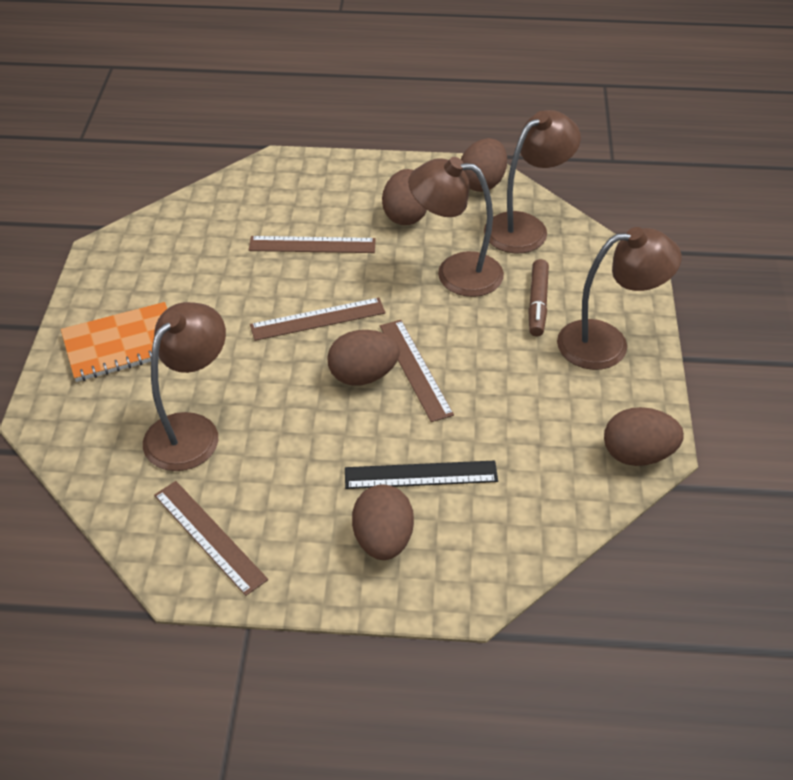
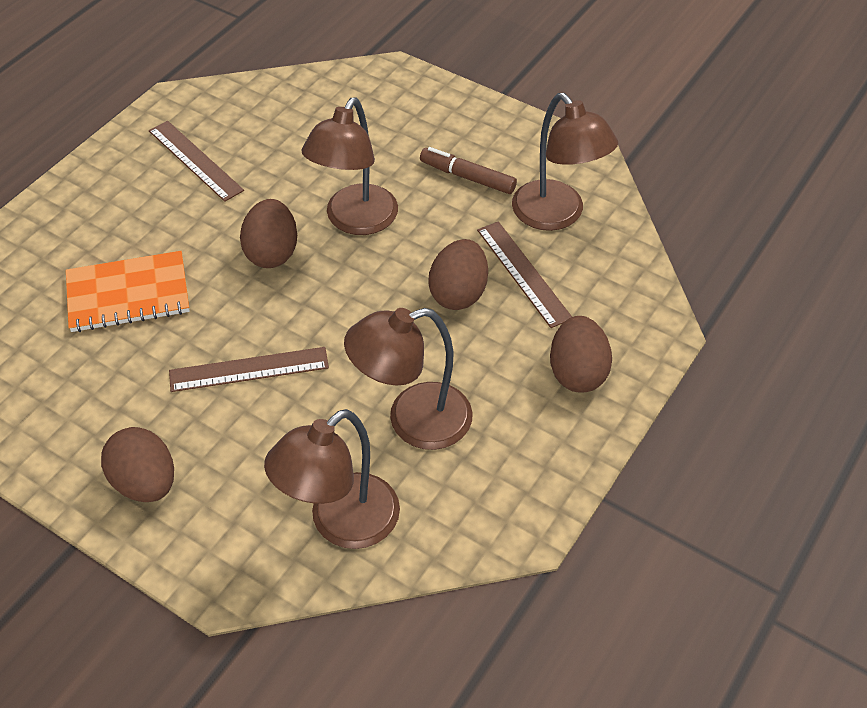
black ruler: 1 -> 0
brown egg: 5 -> 4
brown ruler: 4 -> 3

